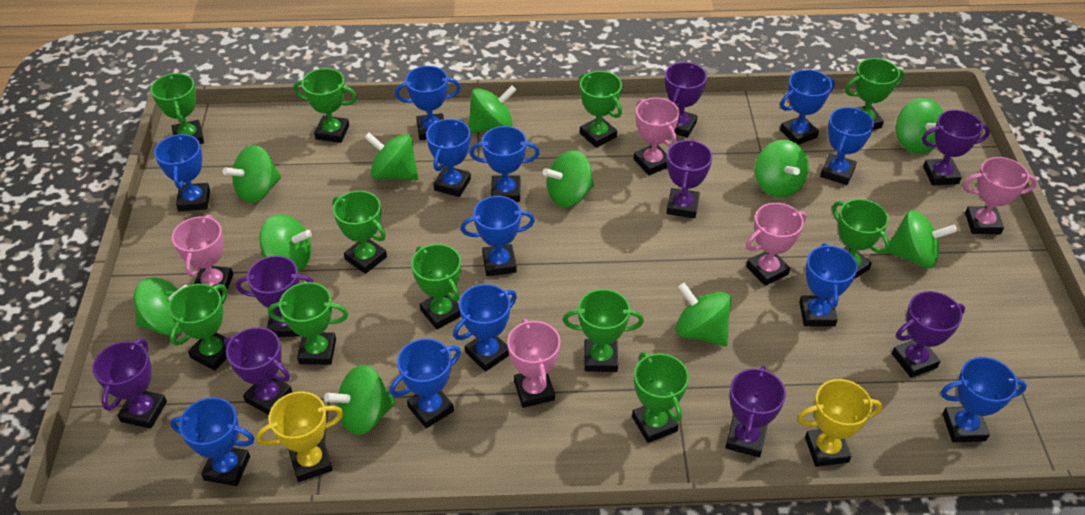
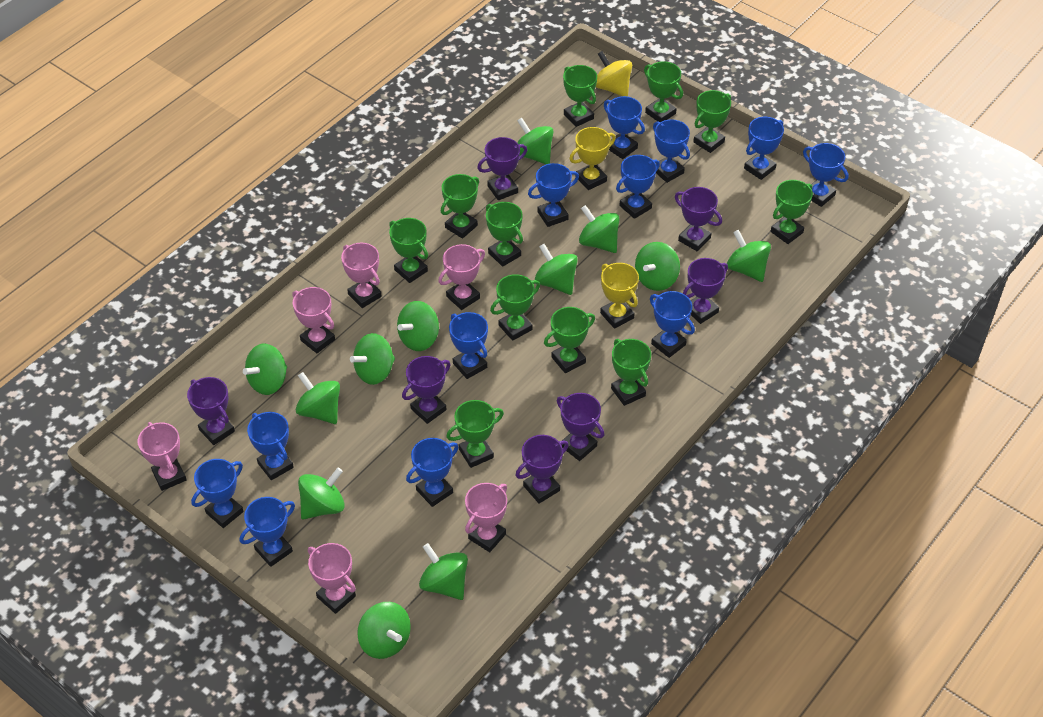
green spinning top: 11 -> 12
pink trophy: 5 -> 6
purple trophy: 8 -> 7
yellow spinning top: 0 -> 1

